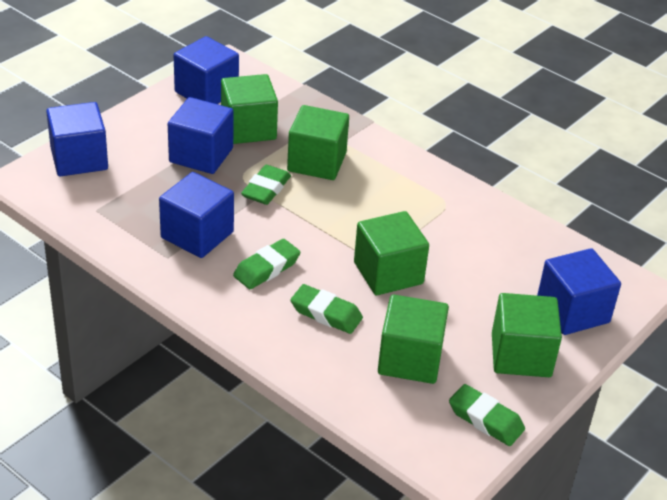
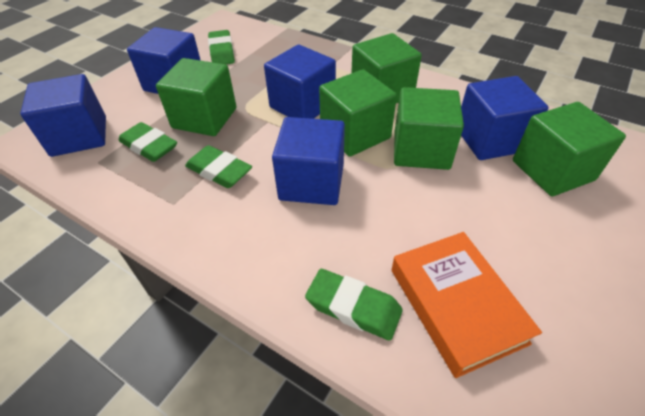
orange book: 0 -> 1

